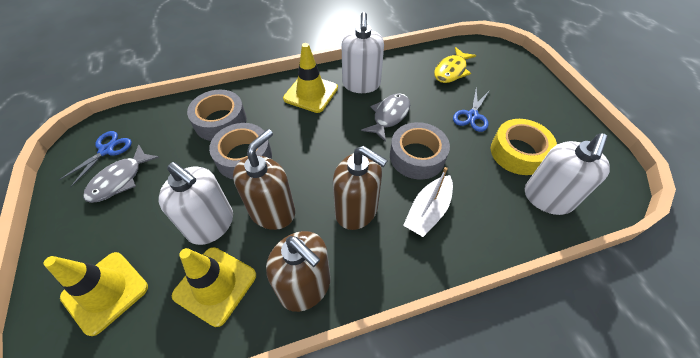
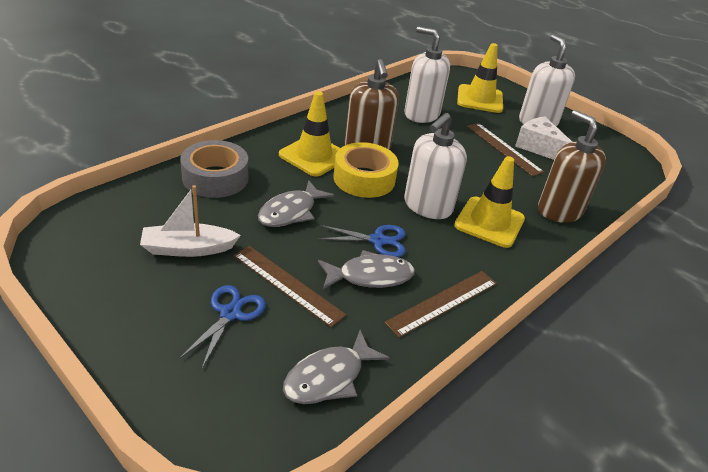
brown ruler: 0 -> 3
brown soap dispenser: 3 -> 2
grey fish: 2 -> 3
grey tape: 3 -> 1
white cheese: 0 -> 1
yellow fish: 1 -> 0

